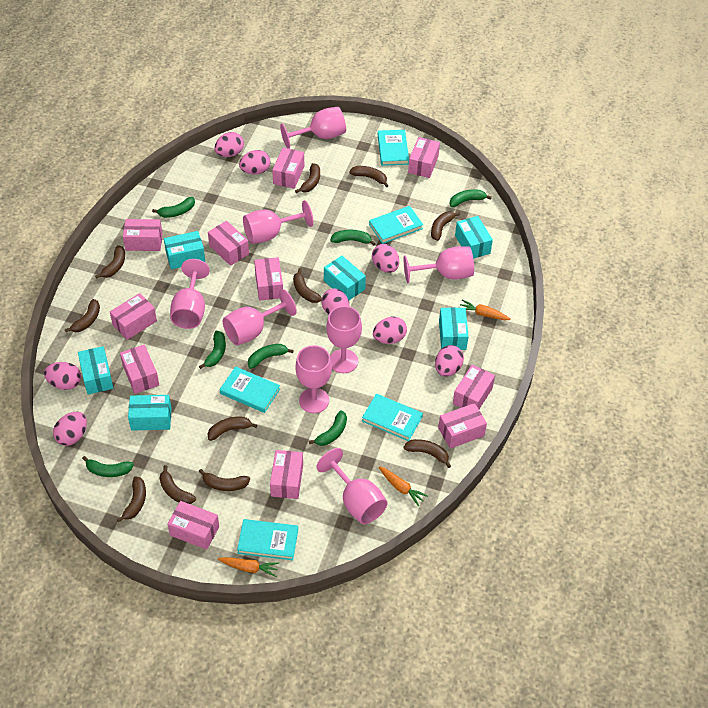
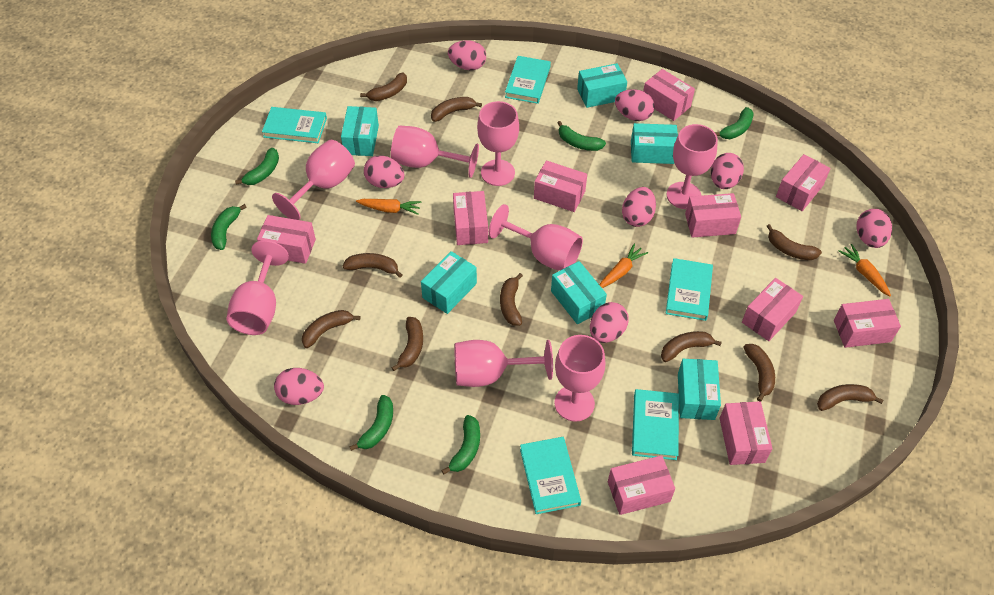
brown banana: 11 -> 10
green banana: 7 -> 6
pink box: 11 -> 10

